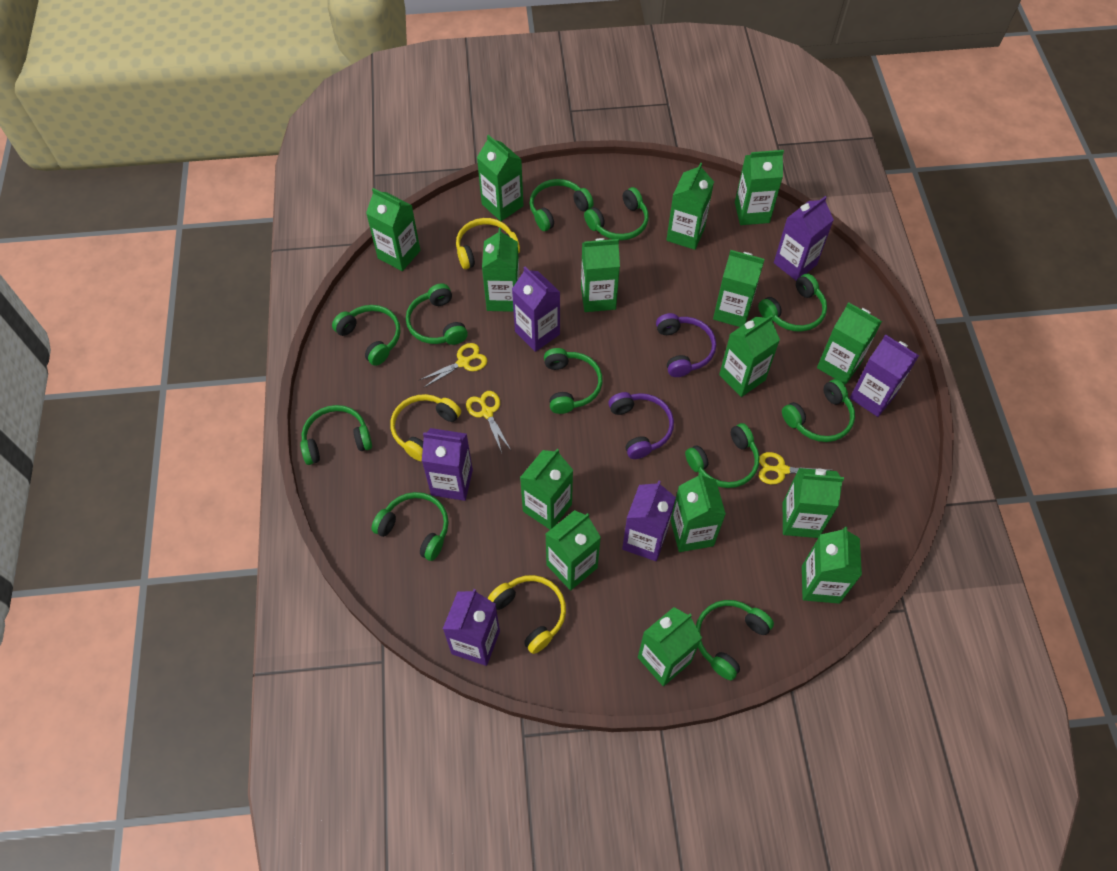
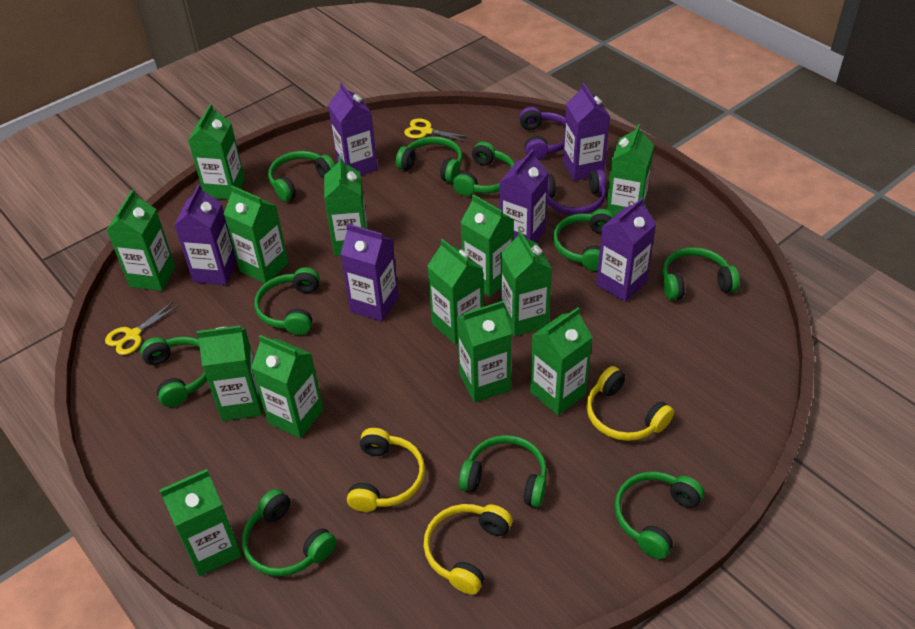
green carton: 15 -> 13
green headphones: 11 -> 10
yellow scissors: 3 -> 2

